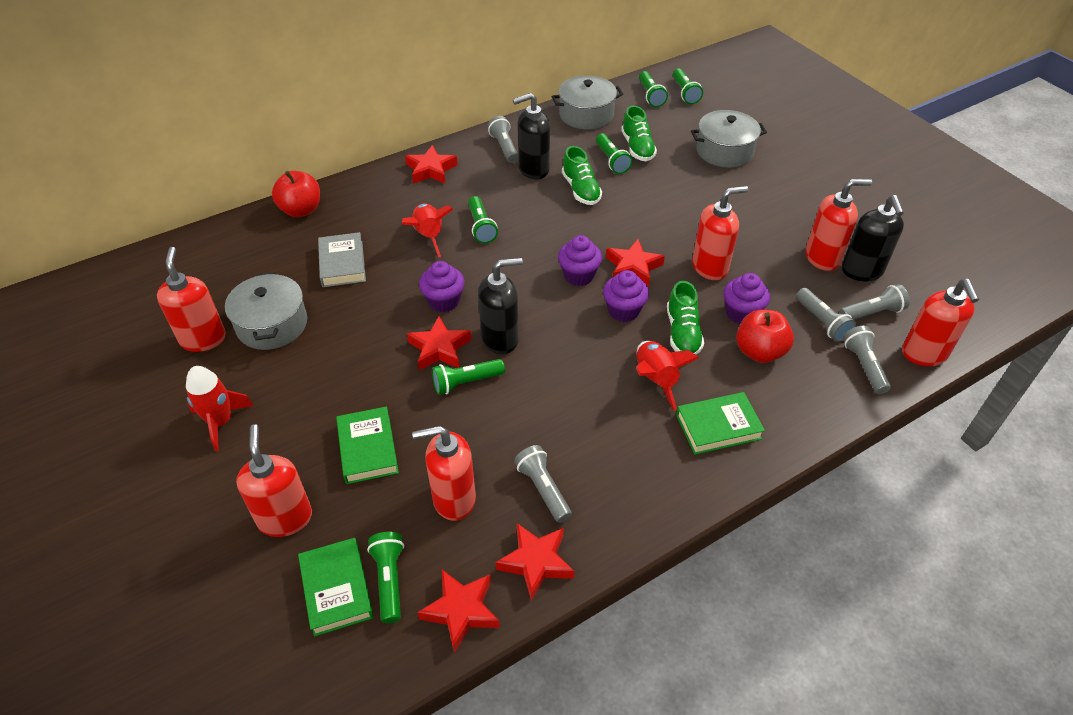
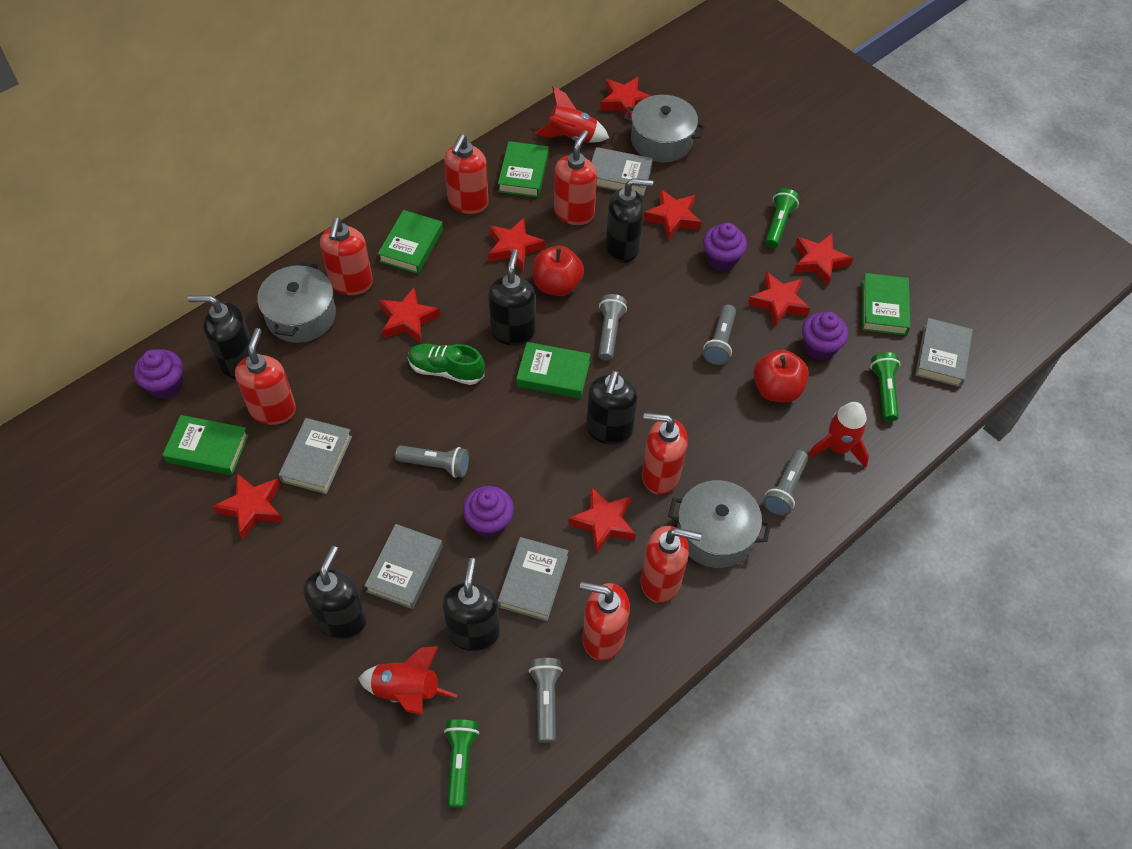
black soap dispenser: 3 -> 6
green book: 3 -> 5
green flashlight: 6 -> 3
green shoe: 3 -> 1
grey book: 1 -> 5
red soap dispenser: 6 -> 7
red star: 5 -> 8

